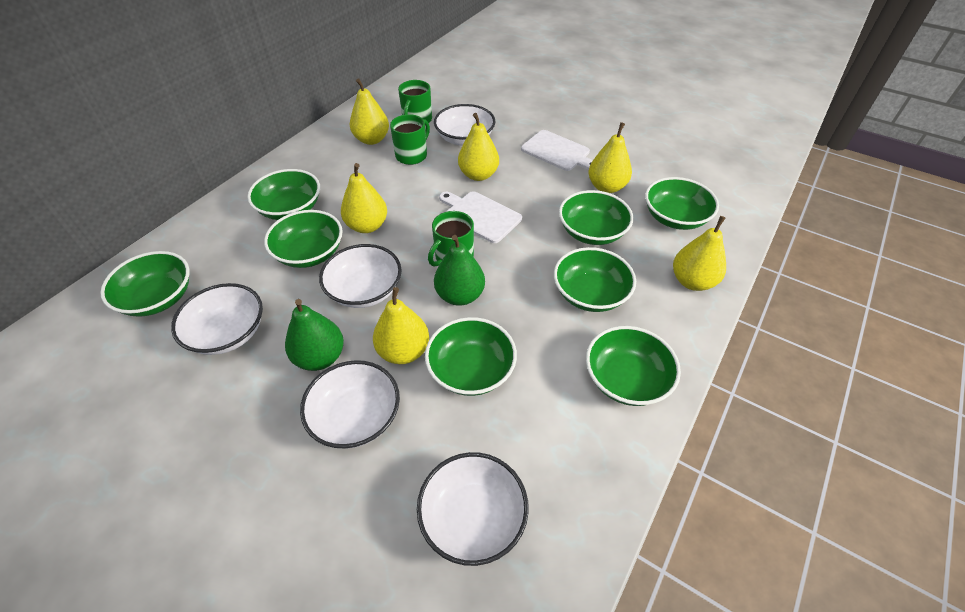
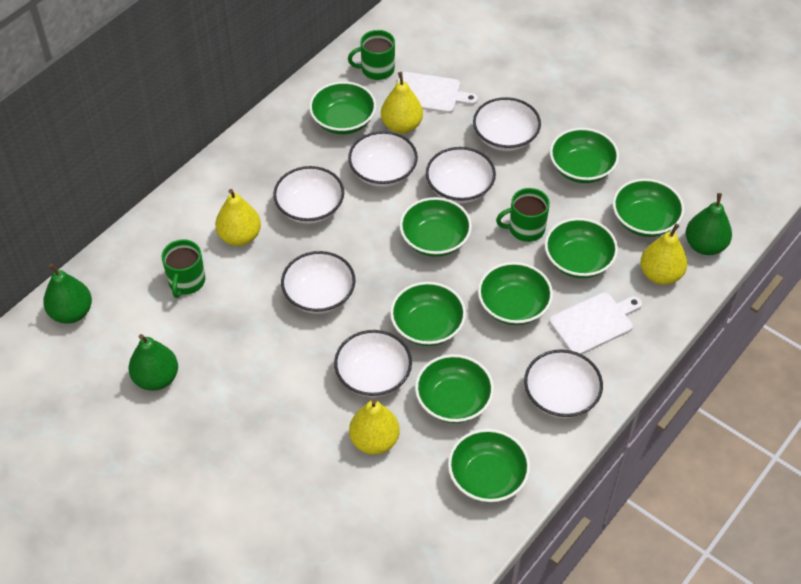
green bowl: 8 -> 9
green pear: 2 -> 3
white bowl: 5 -> 7
yellow pear: 6 -> 4

